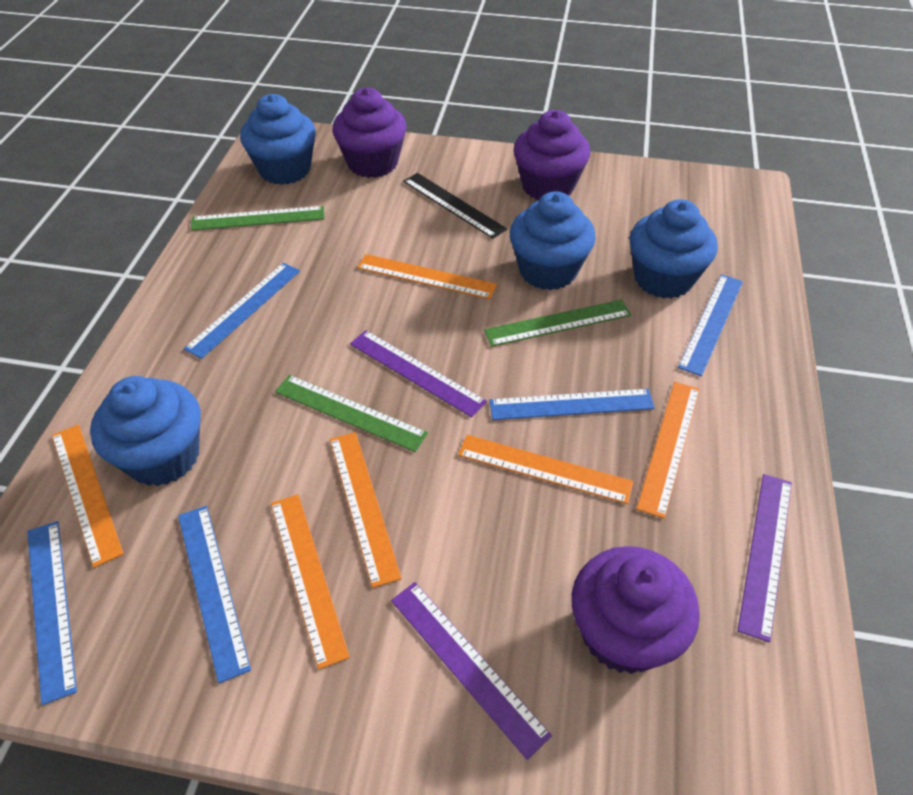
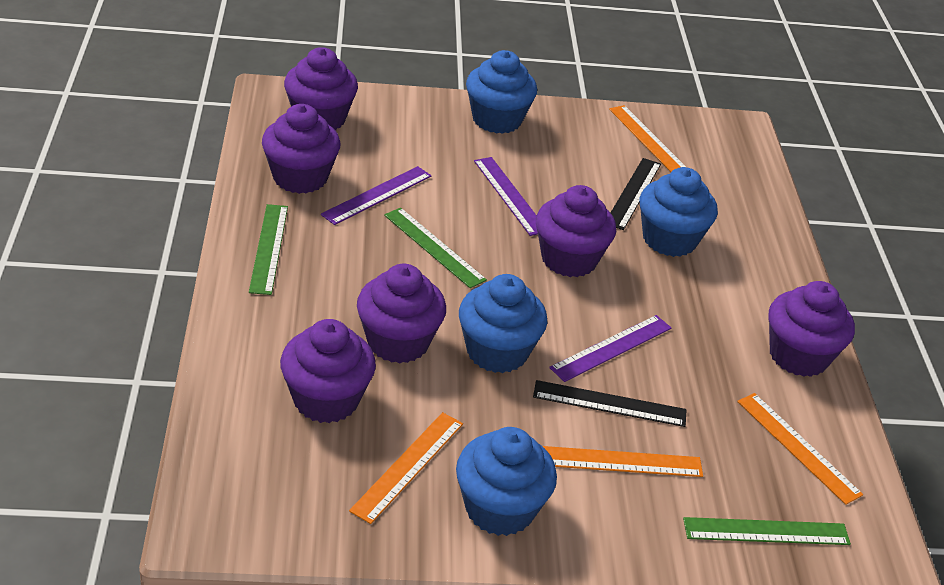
black ruler: 1 -> 2
blue ruler: 5 -> 0
orange ruler: 6 -> 4
purple cupcake: 3 -> 6

